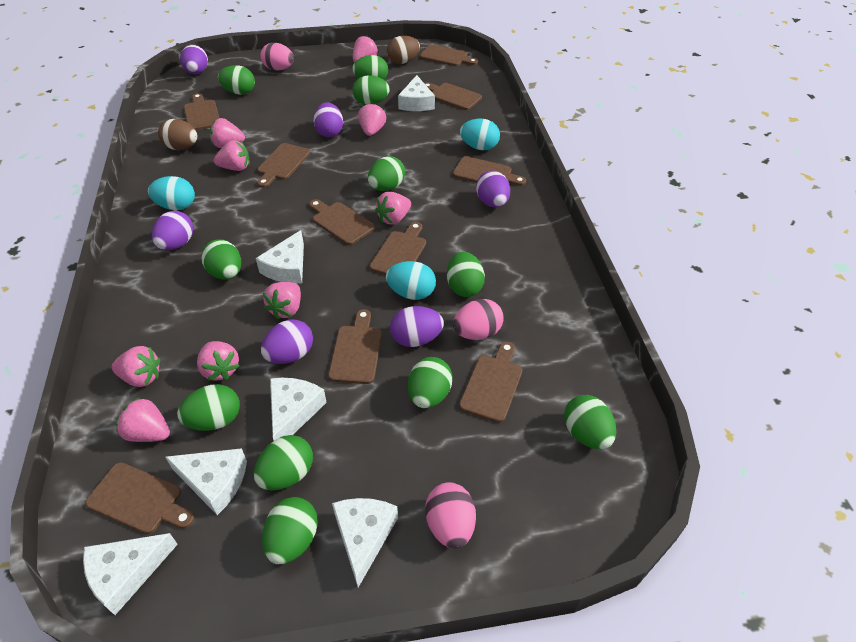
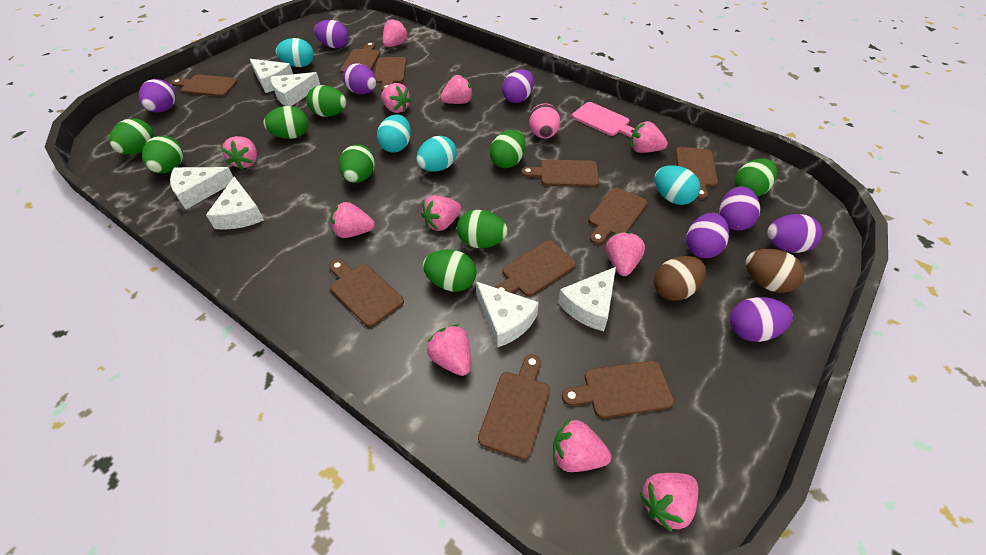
green egg: 11 -> 9
pink cutting board: 0 -> 1
pink egg: 3 -> 1
pink strawberry: 9 -> 11
purple egg: 6 -> 8
turquoise egg: 3 -> 4

